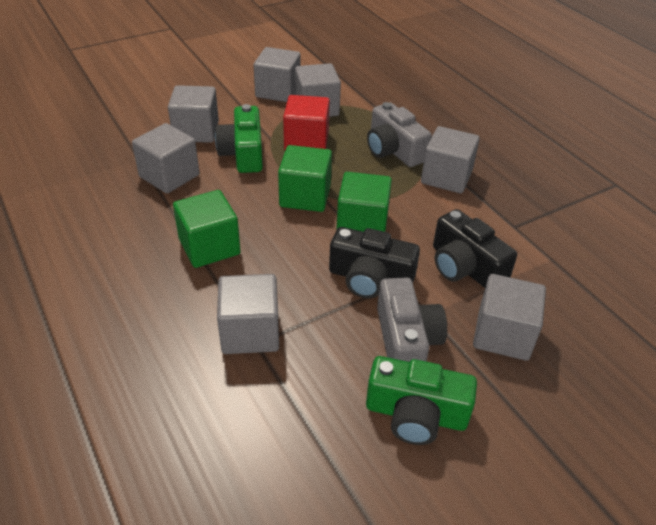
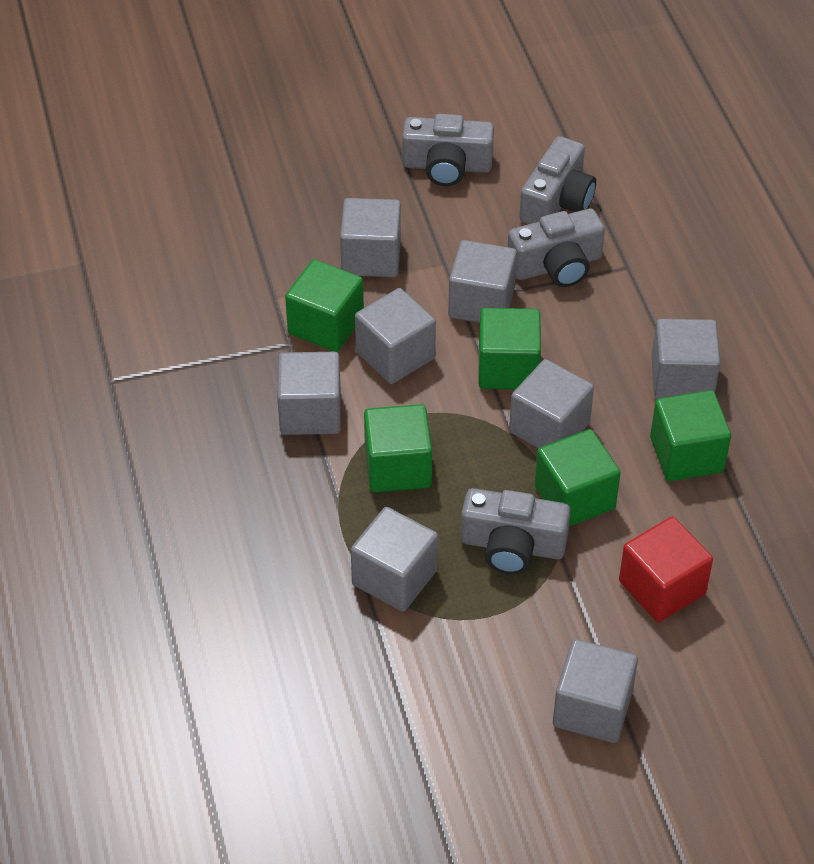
black camera: 2 -> 0
green camera: 2 -> 0
green cube: 3 -> 5
grey camera: 2 -> 4
grey cube: 7 -> 8

